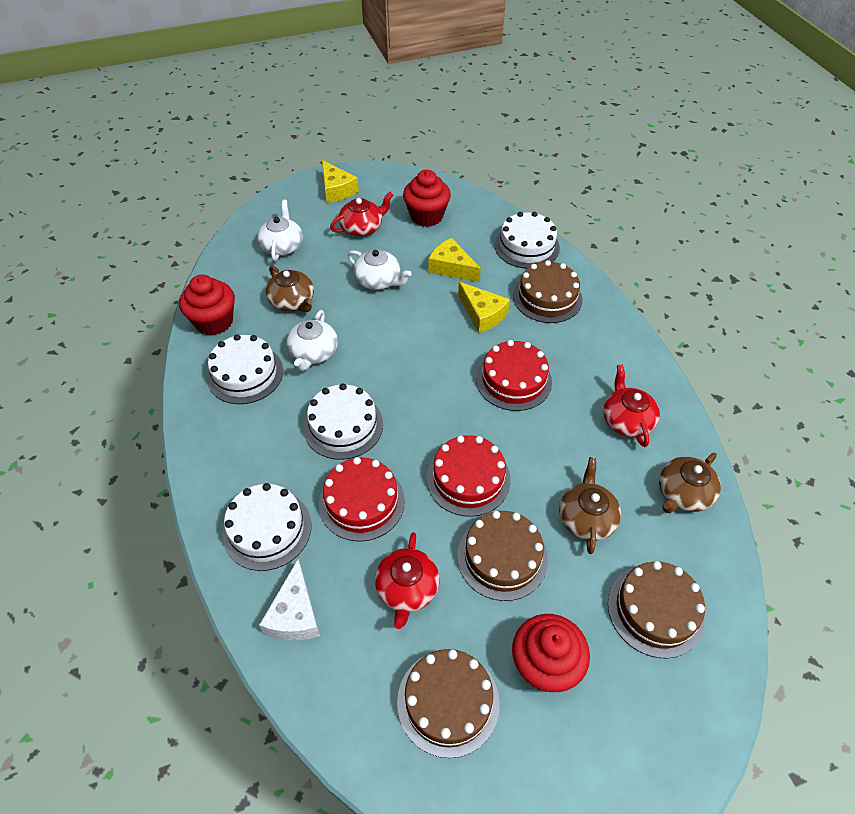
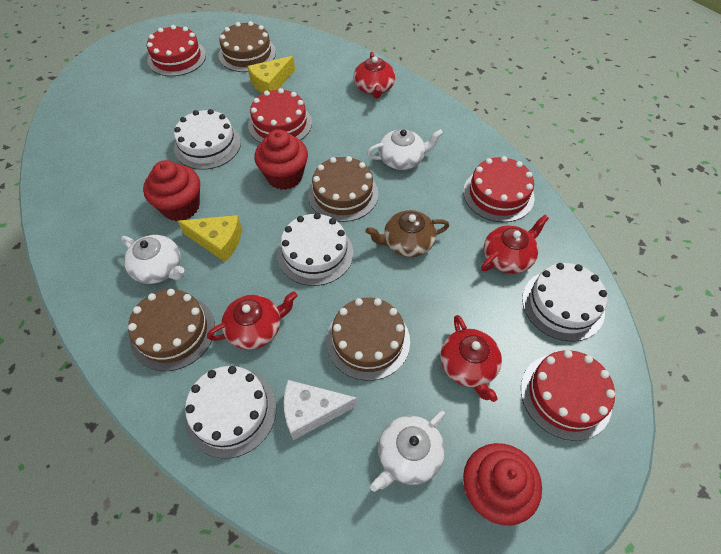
brown teapot: 3 -> 1
red cake: 3 -> 4
red teapot: 3 -> 4
yellow cheese: 3 -> 2

